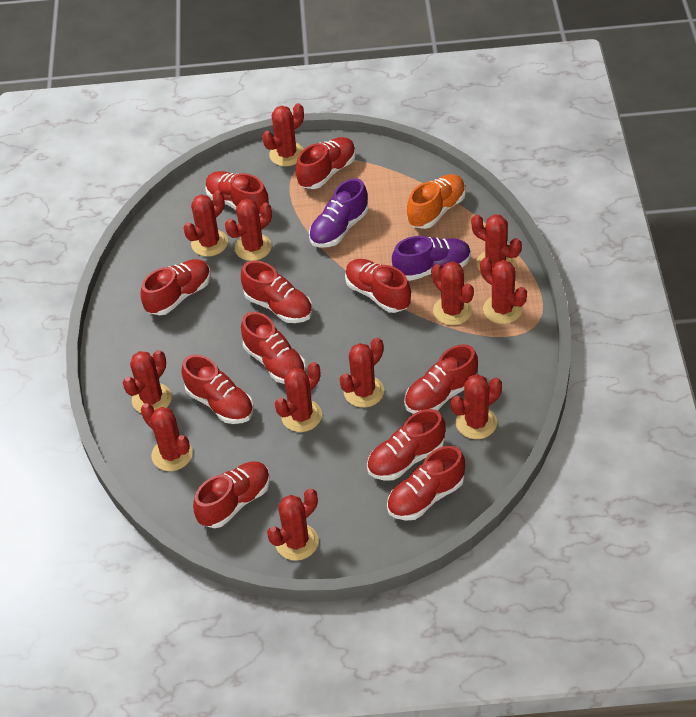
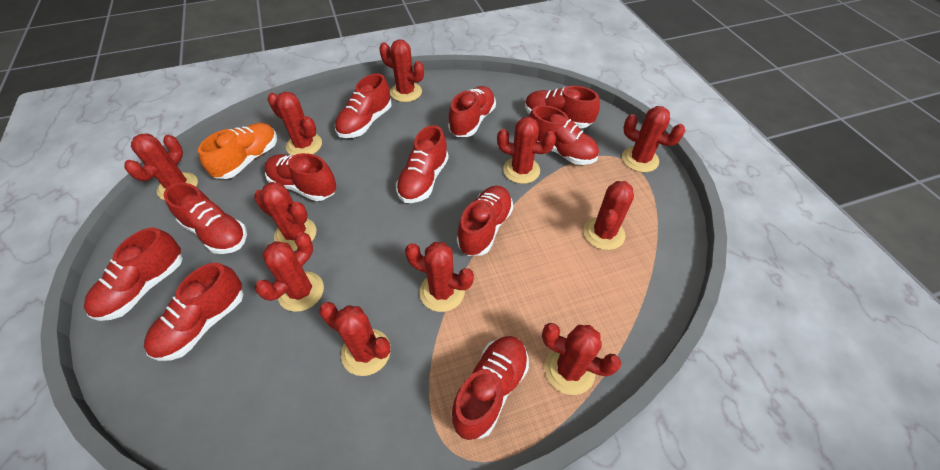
purple shoe: 2 -> 0
red cactus: 12 -> 11

